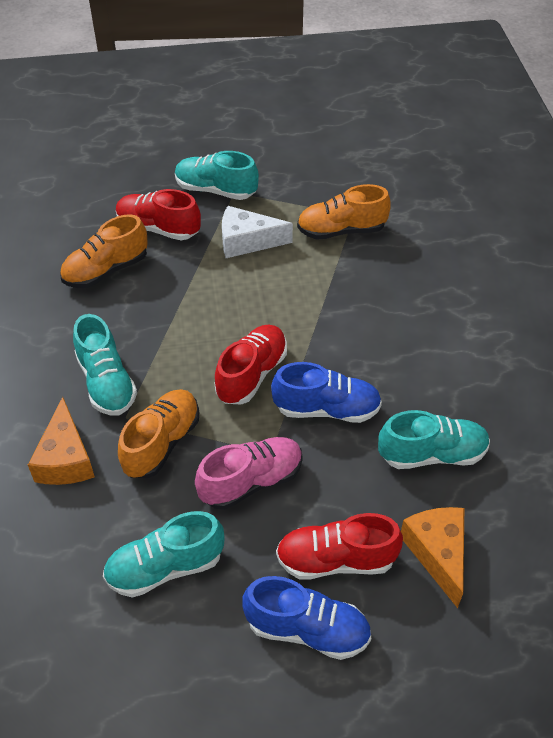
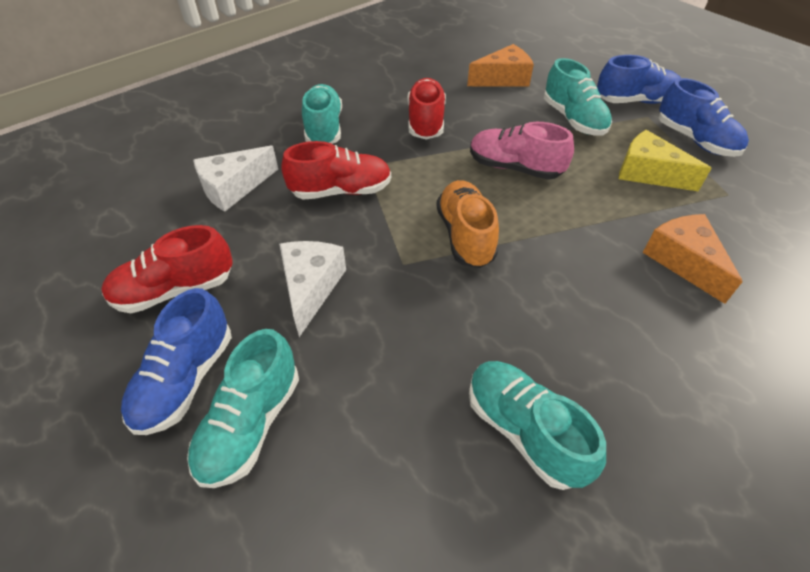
blue shoe: 2 -> 3
orange shoe: 3 -> 1
white cheese: 1 -> 2
yellow cheese: 0 -> 1

